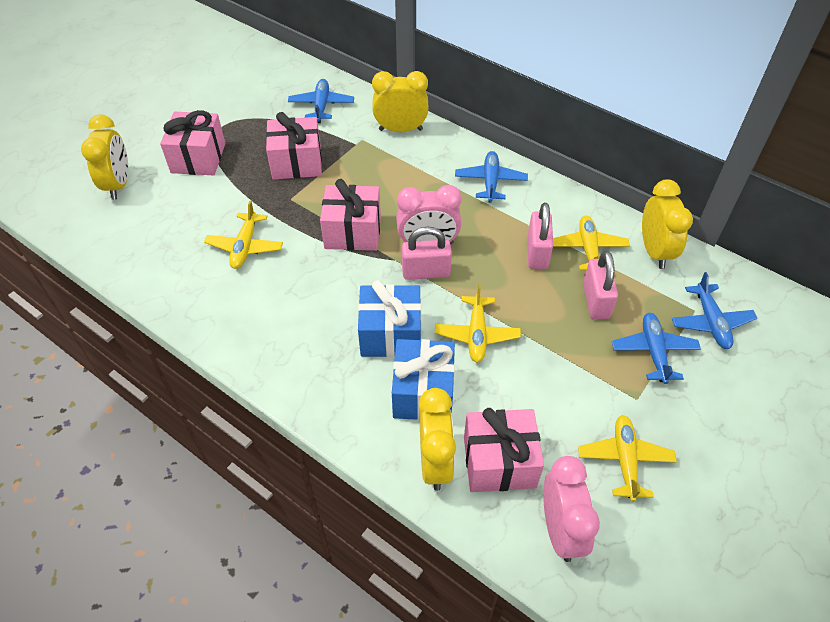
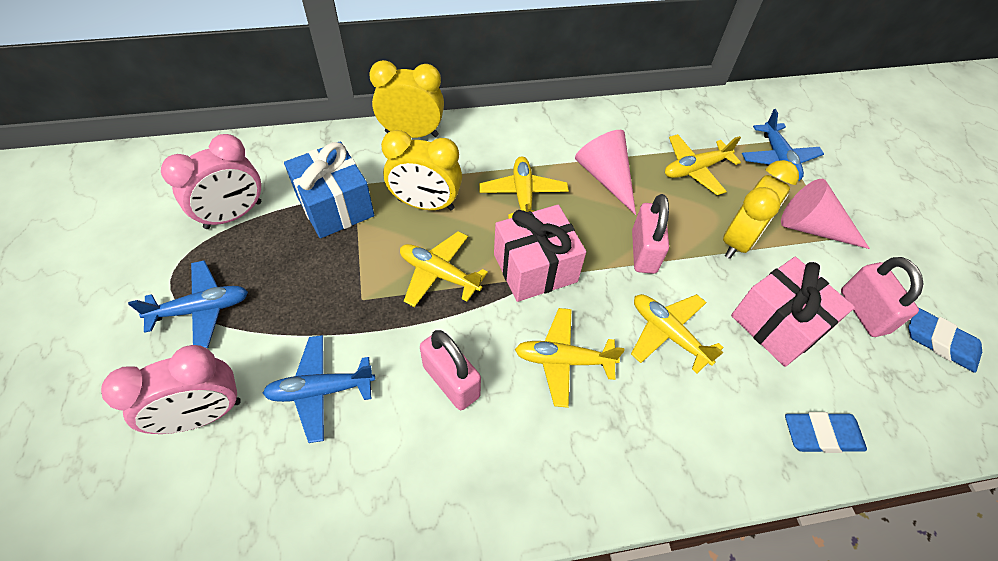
blue eraser: 0 -> 2
blue gift: 2 -> 1
blue plane: 4 -> 3
pink cone: 0 -> 2
pink gift: 4 -> 2
yellow clock: 4 -> 3
yellow plane: 4 -> 5

